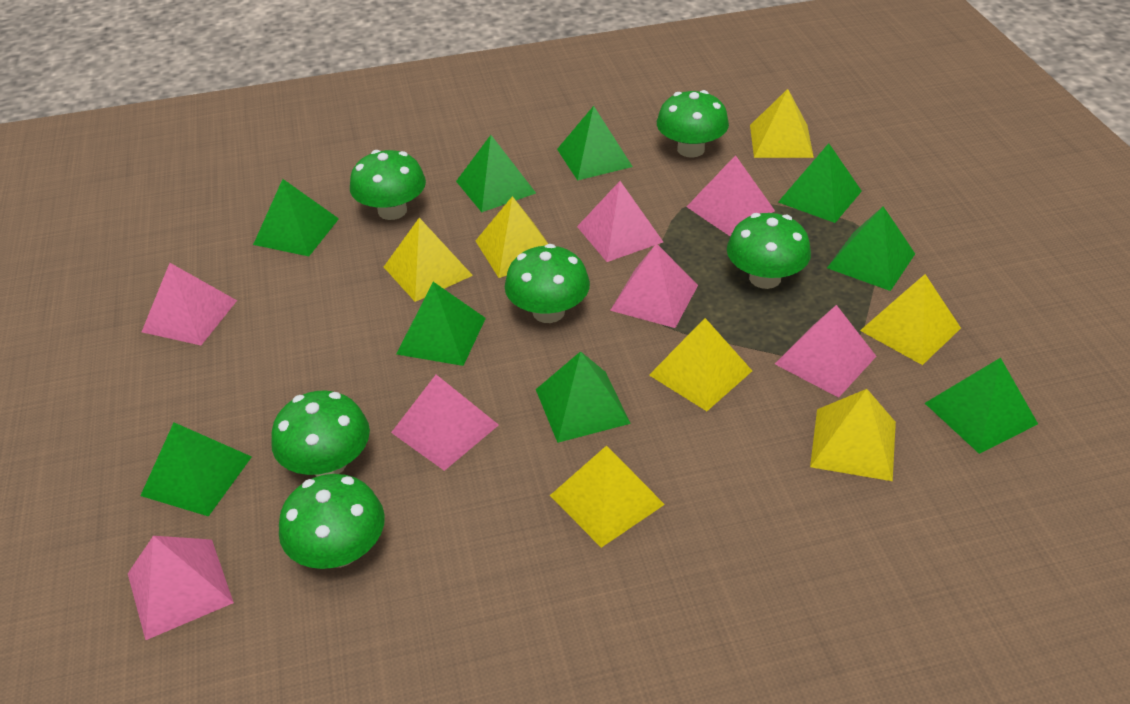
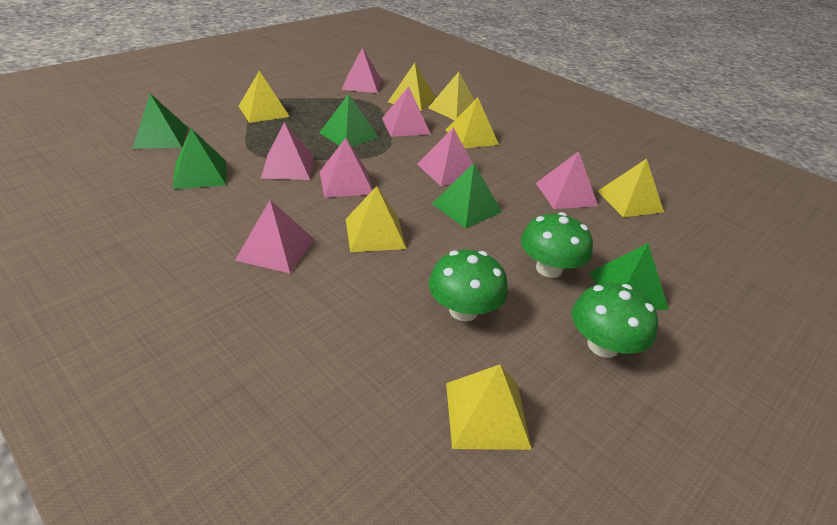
green mushroom: 6 -> 3
green pyramid: 9 -> 5

